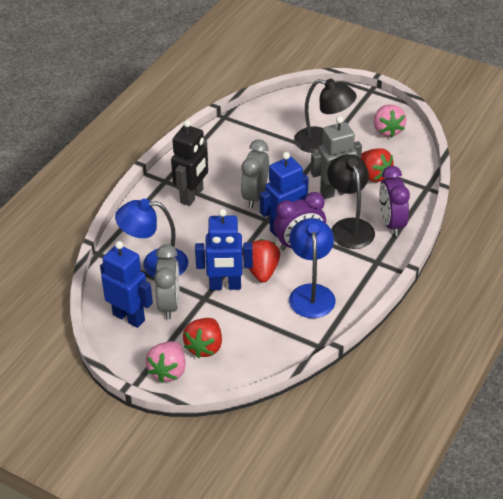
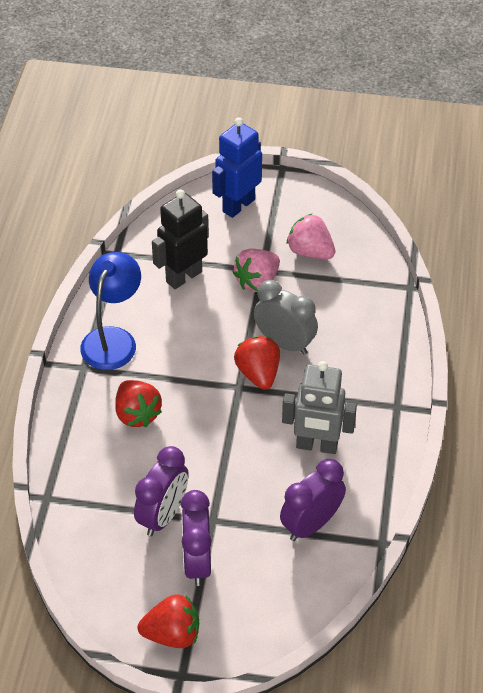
black lamp: 2 -> 0
blue lamp: 2 -> 1
blue robot: 3 -> 1
grey clock: 2 -> 1
purple clock: 2 -> 3

